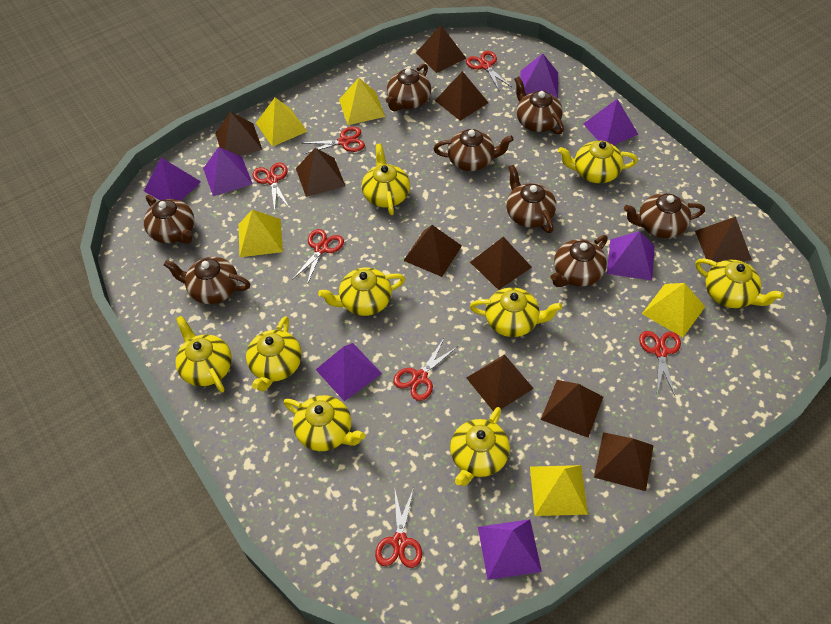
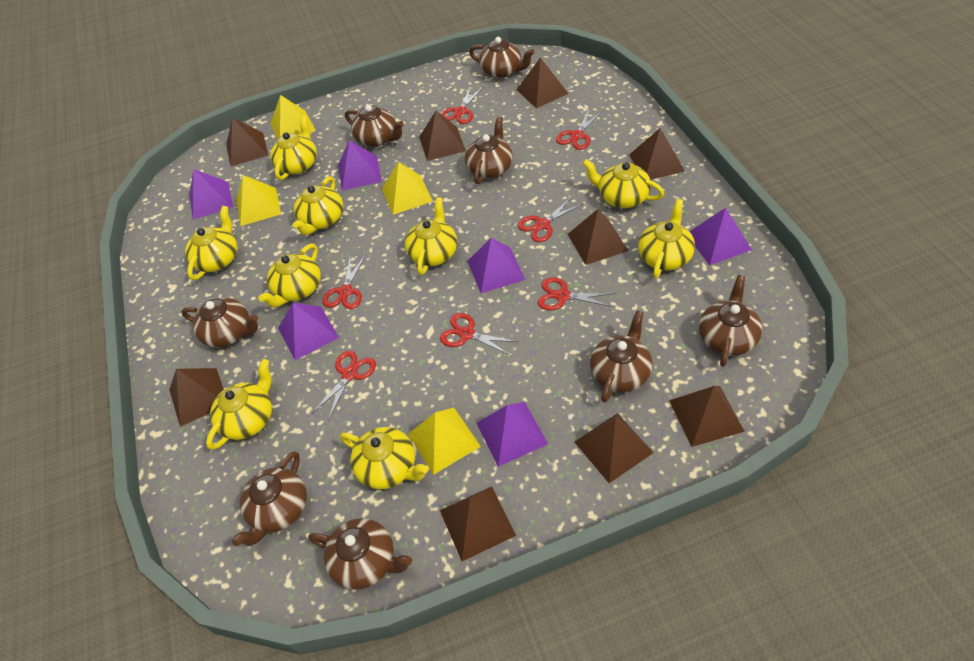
brown pyramid: 10 -> 9
purple pyramid: 7 -> 6
yellow pyramid: 5 -> 4

